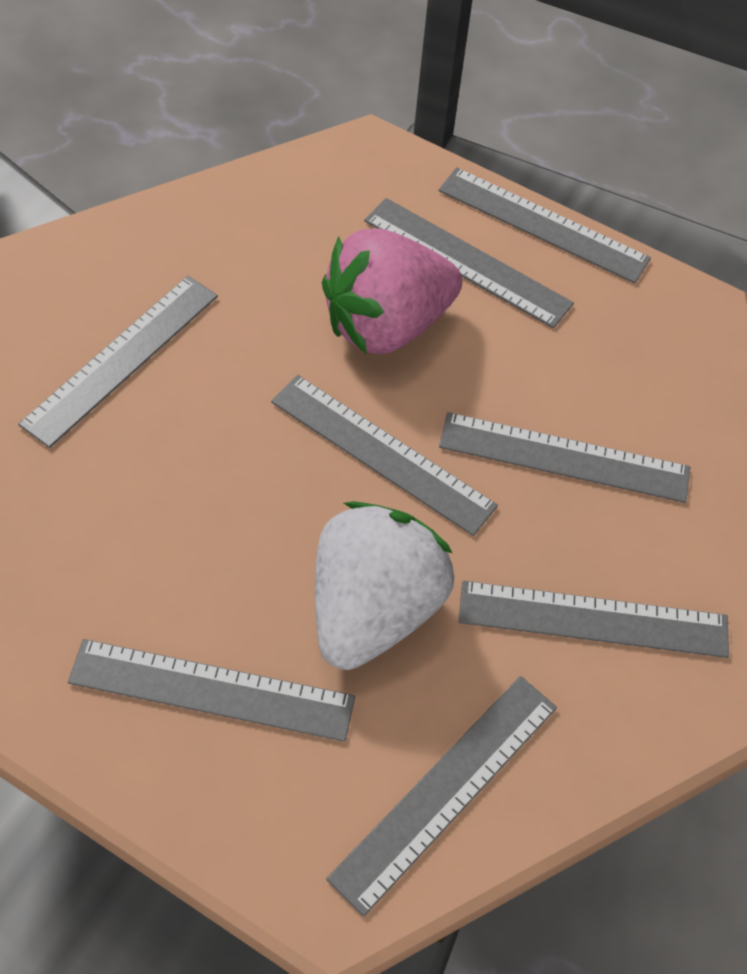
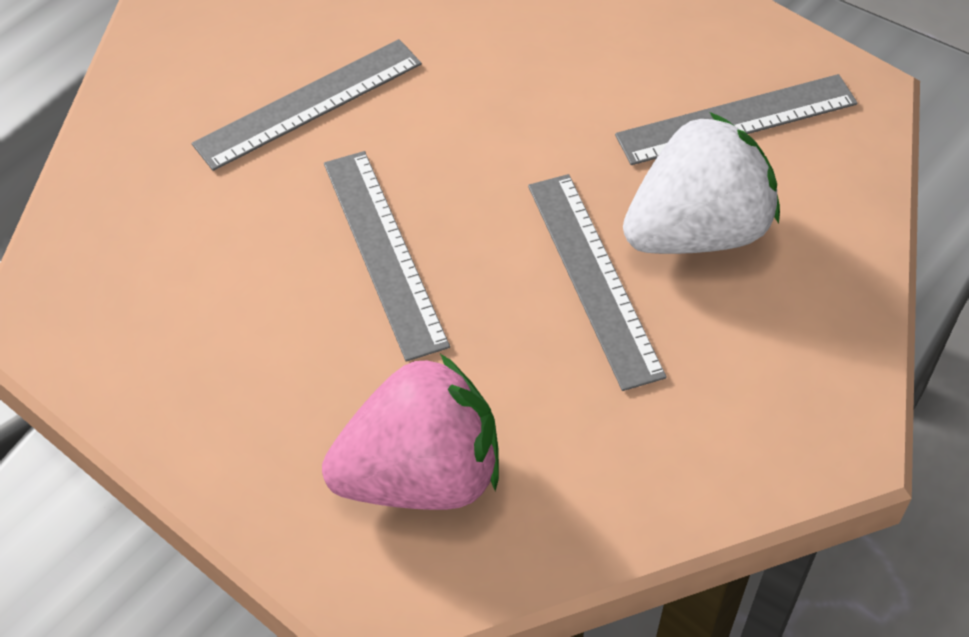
grey ruler: 8 -> 4

